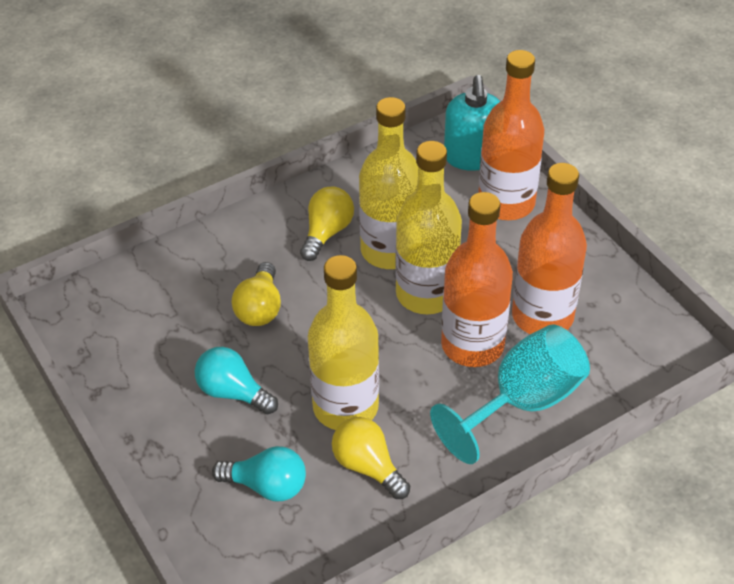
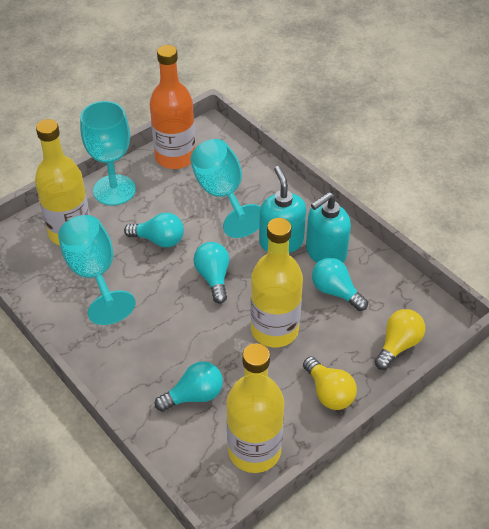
orange bottle: 3 -> 1
turquoise goblet: 1 -> 3
turquoise light bulb: 2 -> 4
turquoise soap dispenser: 1 -> 2
yellow light bulb: 3 -> 2

